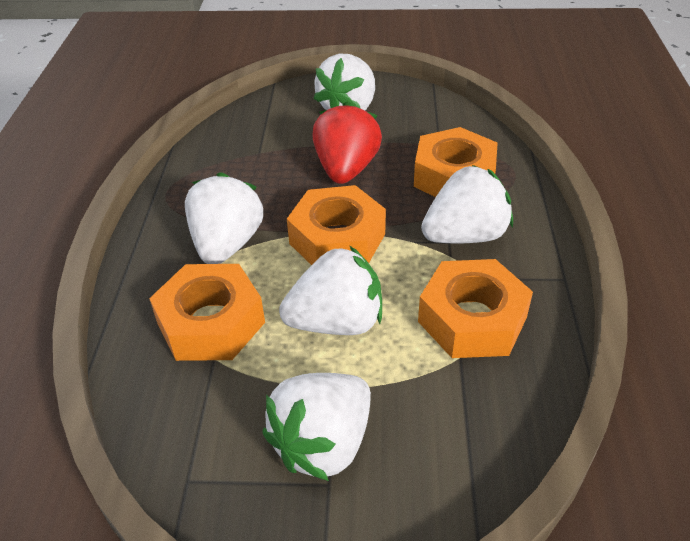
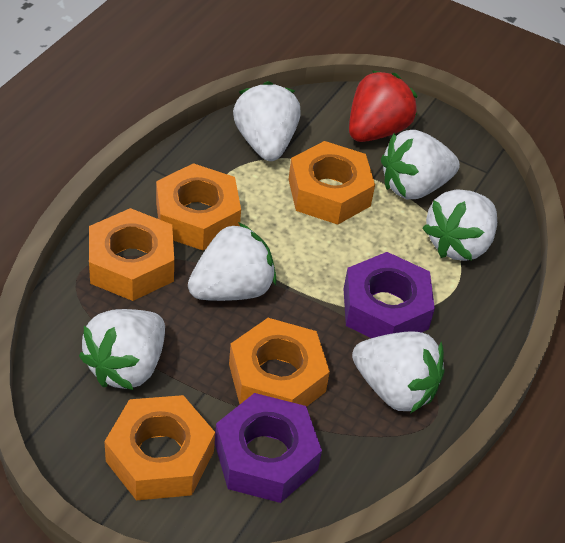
orange nut: 4 -> 5
purple nut: 0 -> 2
white strawberry: 5 -> 6

